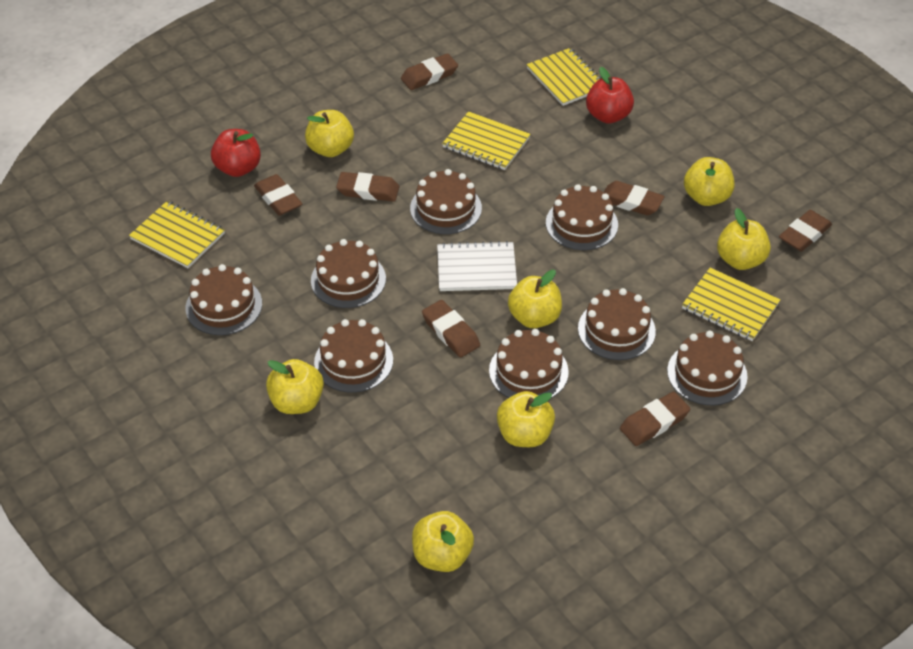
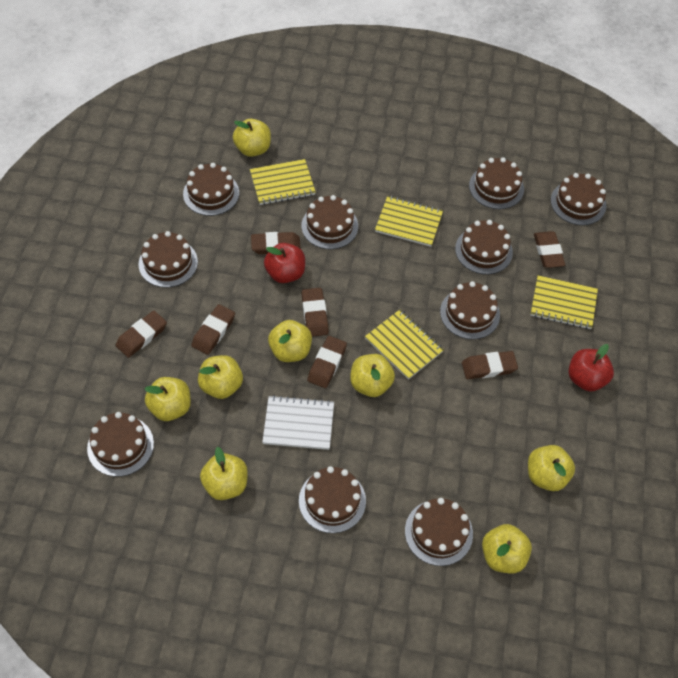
brown cake: 8 -> 10
yellow apple: 7 -> 8

